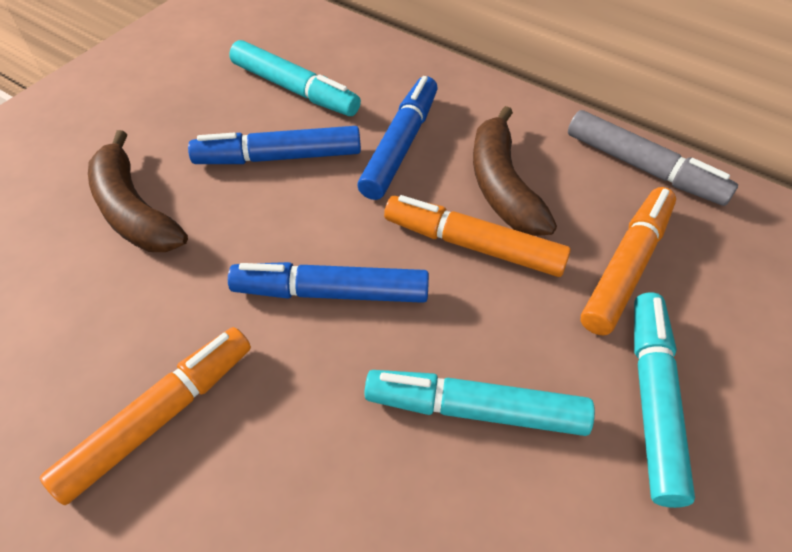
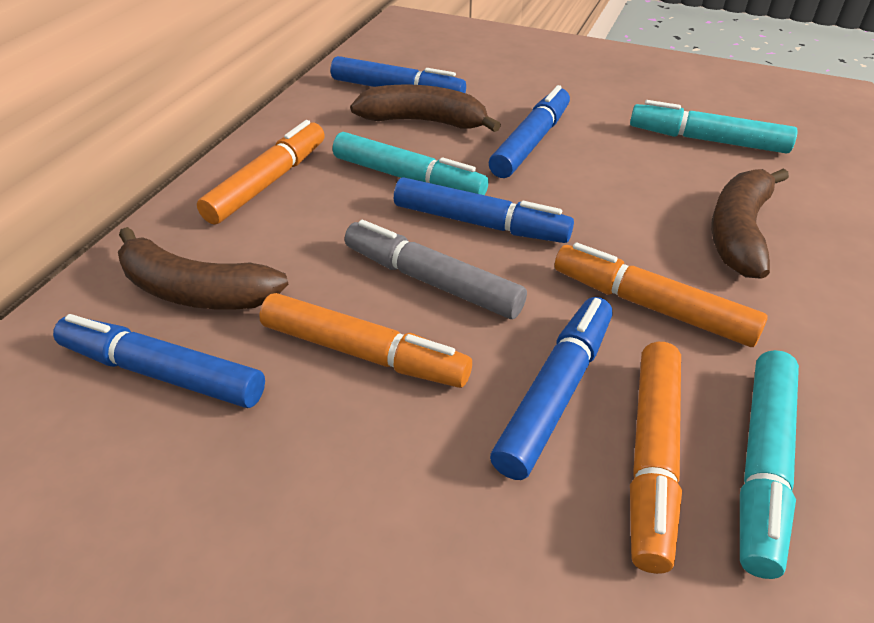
blue marker: 3 -> 5
brown banana: 2 -> 3
orange marker: 3 -> 4

